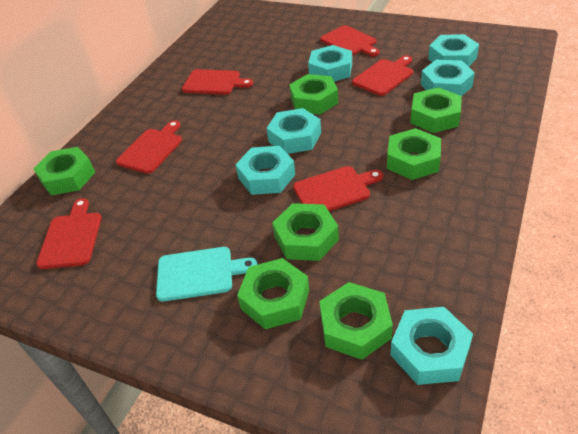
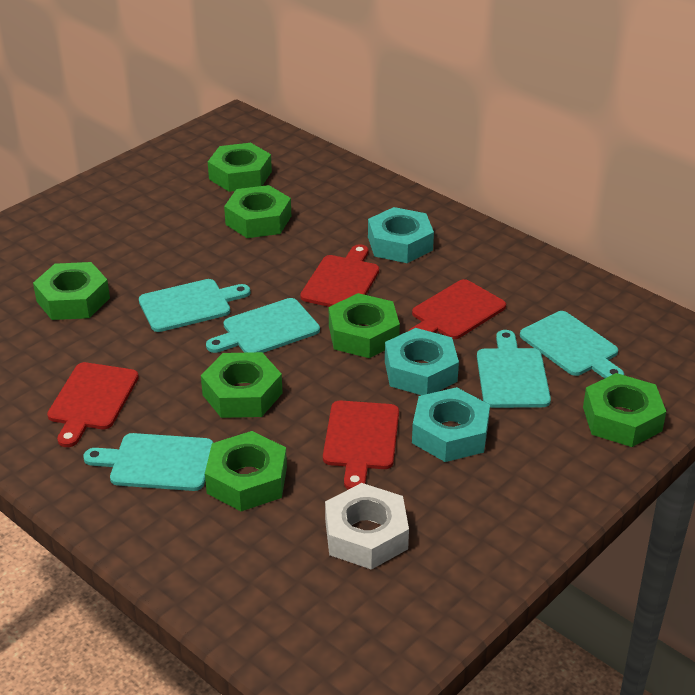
red cutting board: 6 -> 4
turquoise cutting board: 1 -> 5
turquoise nut: 6 -> 3
white nut: 0 -> 1

